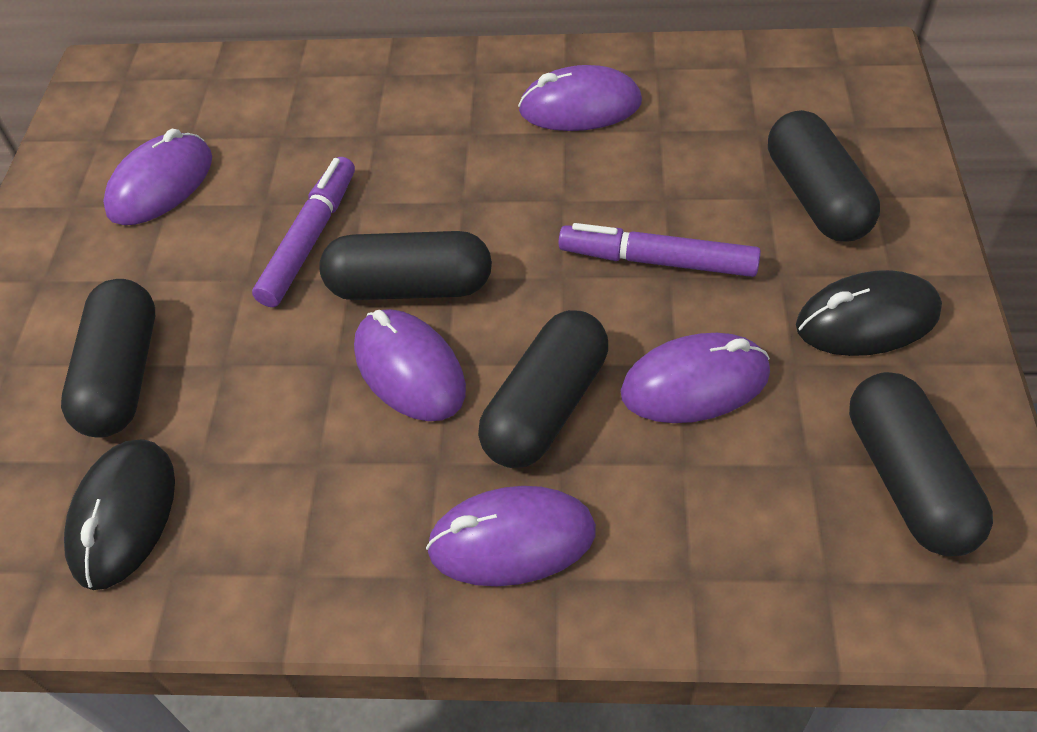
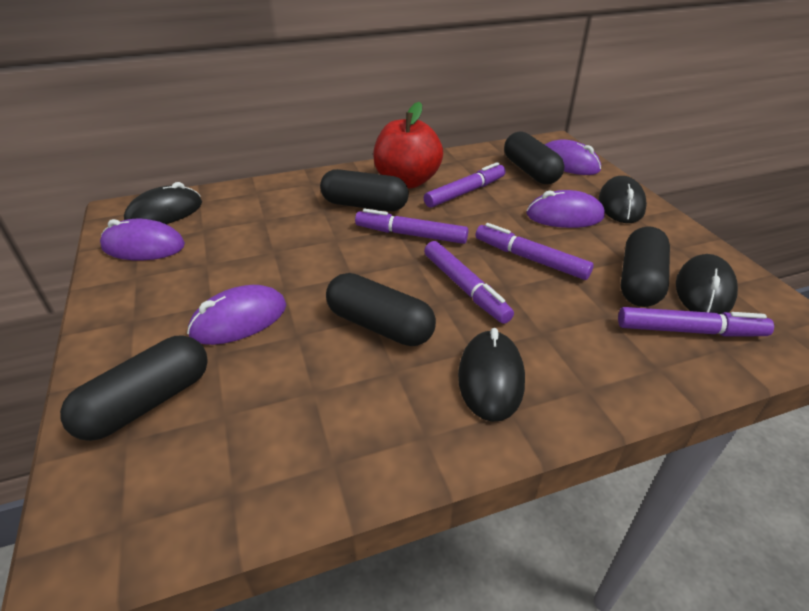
black mouse: 2 -> 4
purple marker: 2 -> 5
purple mouse: 5 -> 4
red apple: 0 -> 1

